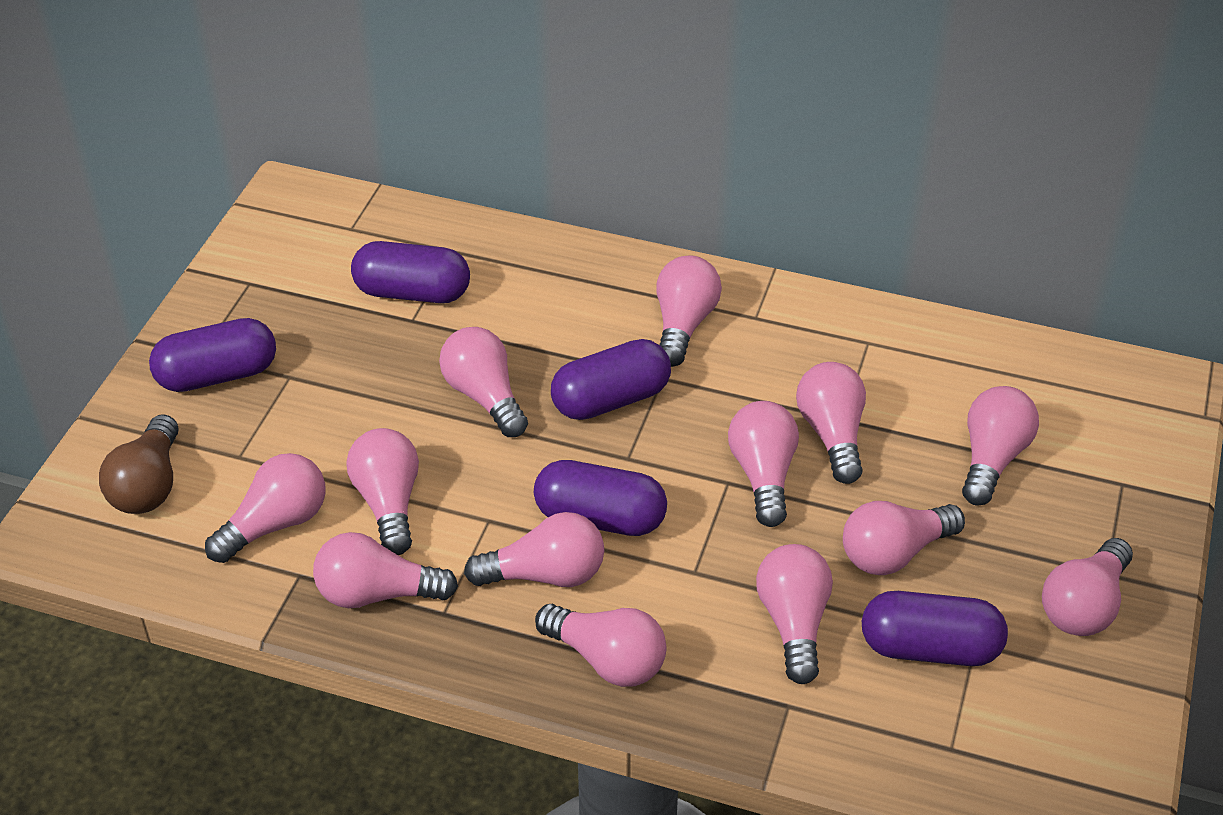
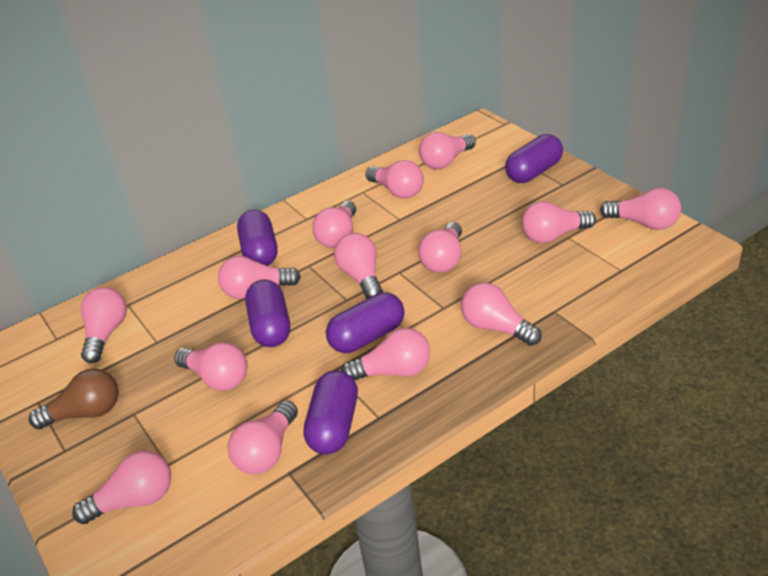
pink light bulb: 13 -> 14

